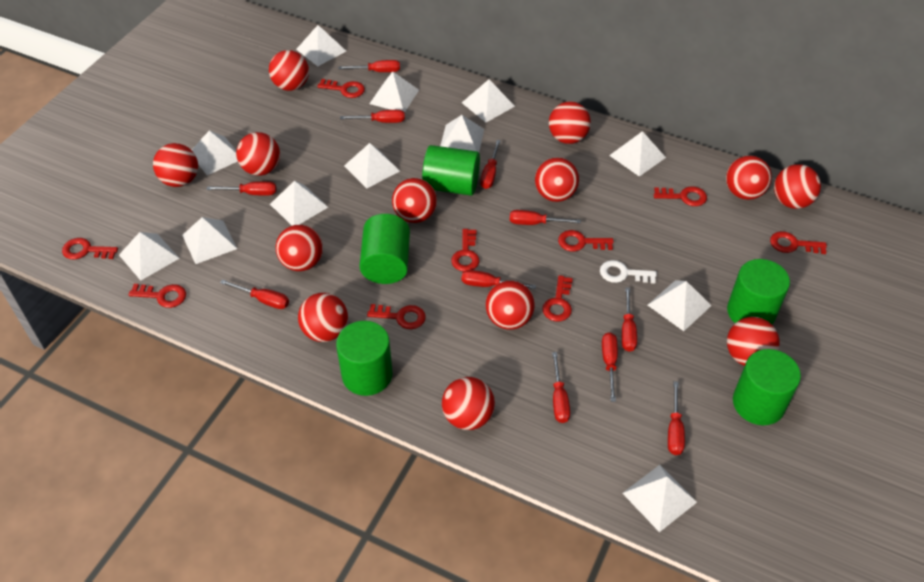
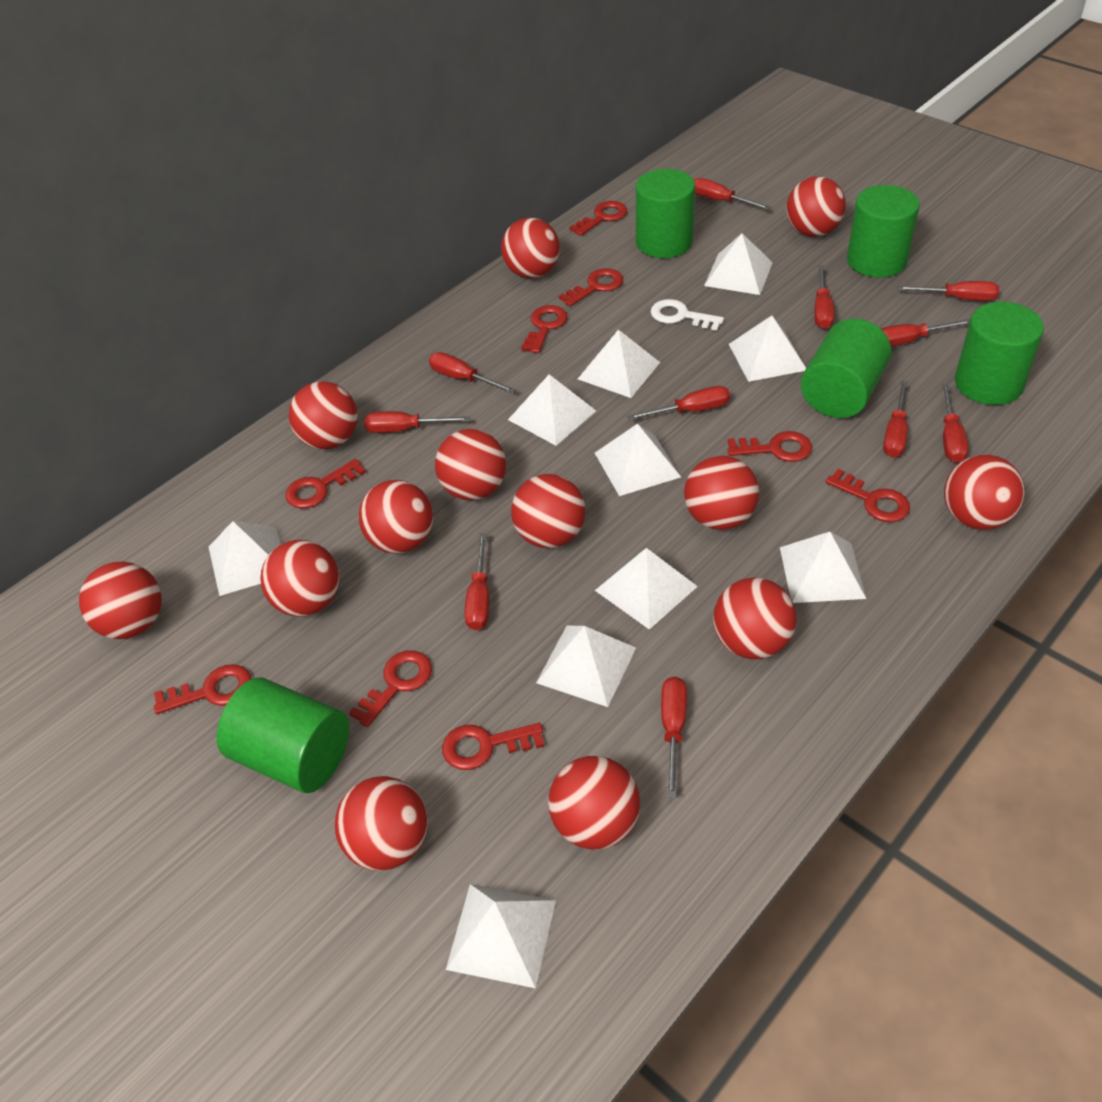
white pyramid: 12 -> 10

